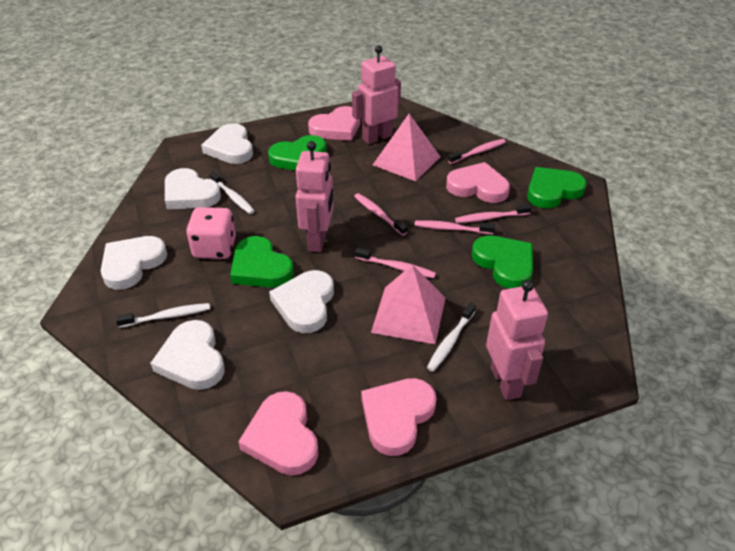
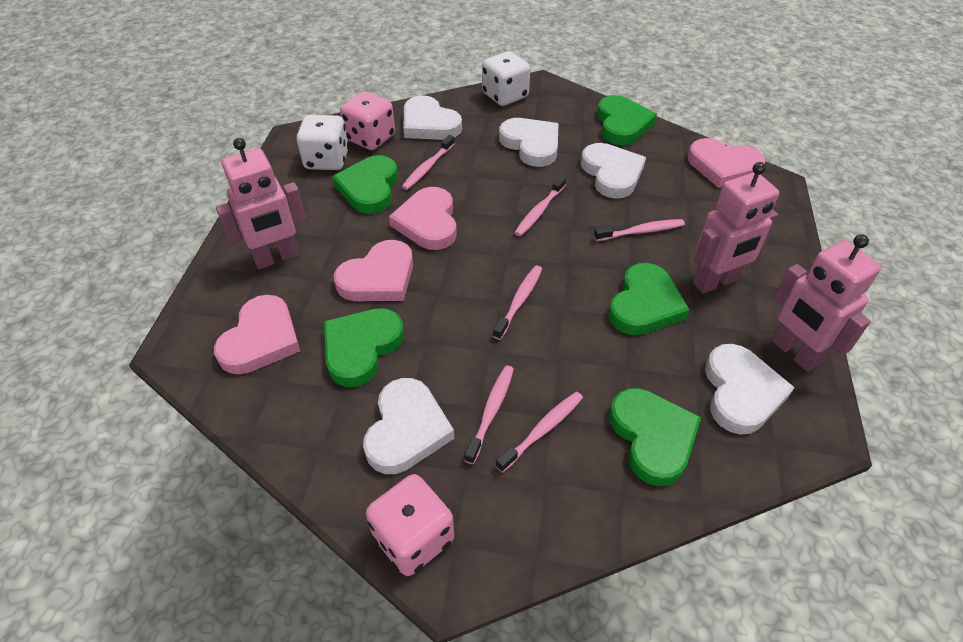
green heart: 4 -> 5
pink dice: 1 -> 2
pink pyramid: 2 -> 0
pink toothbrush: 5 -> 6
white dice: 0 -> 2
white toothbrush: 3 -> 0

